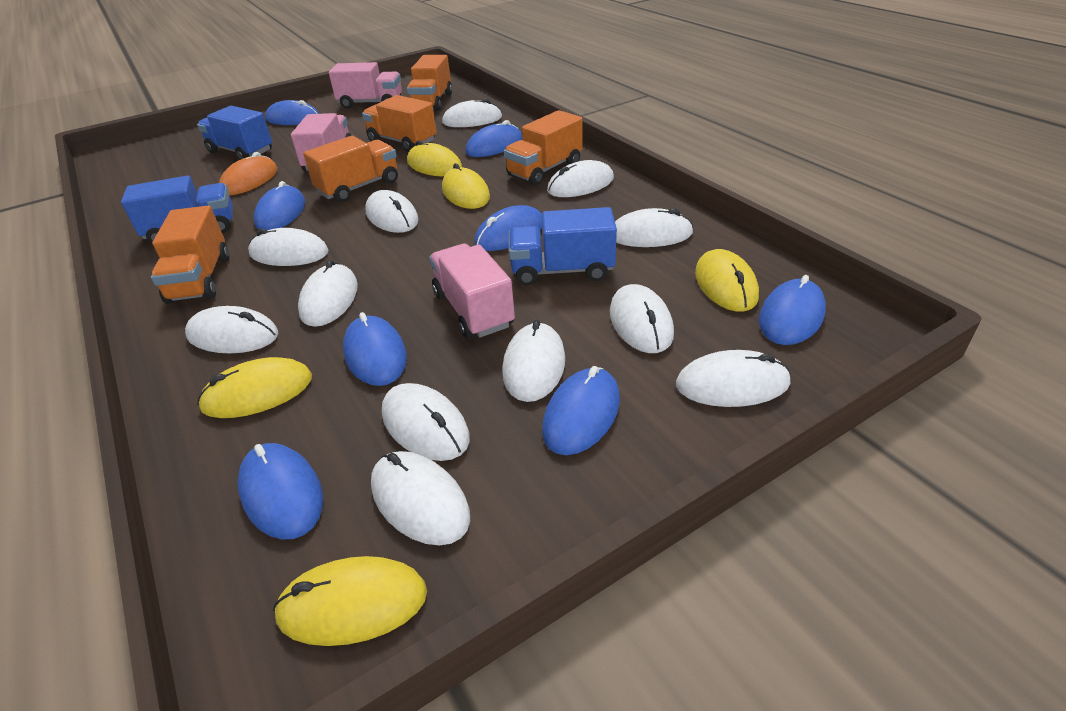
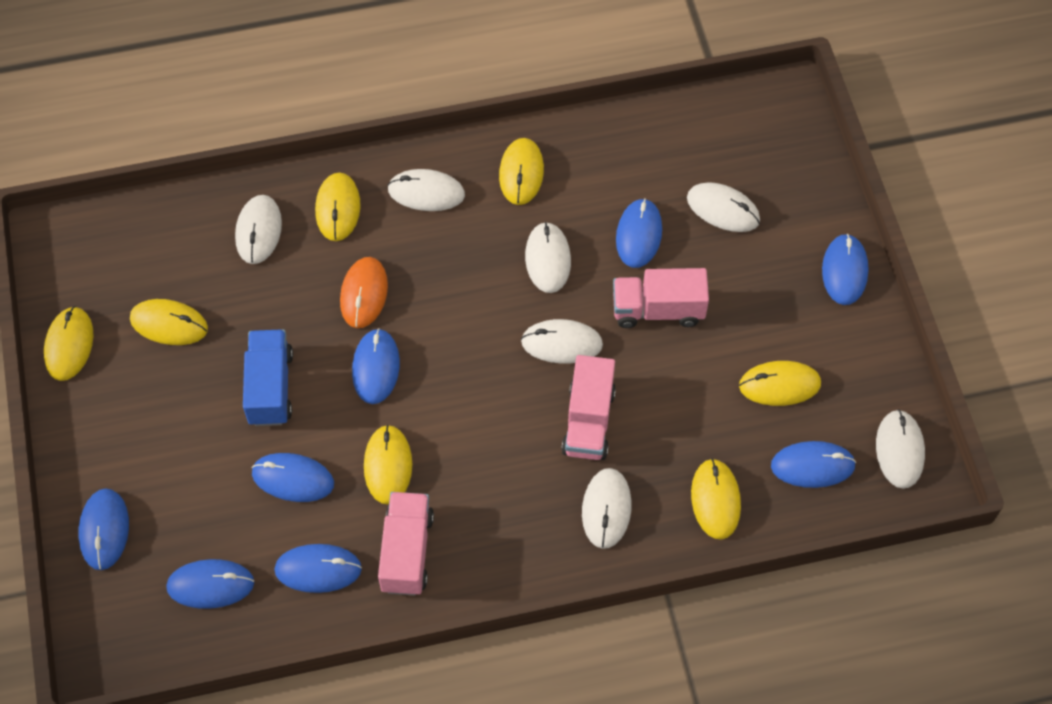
blue truck: 3 -> 1
orange truck: 5 -> 0
white mouse: 12 -> 7
yellow mouse: 5 -> 7

